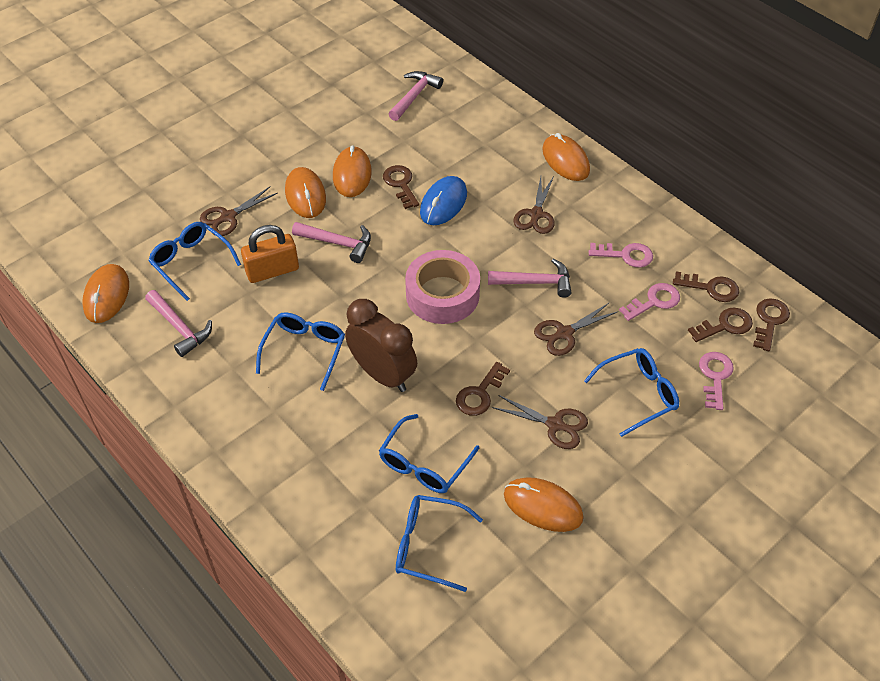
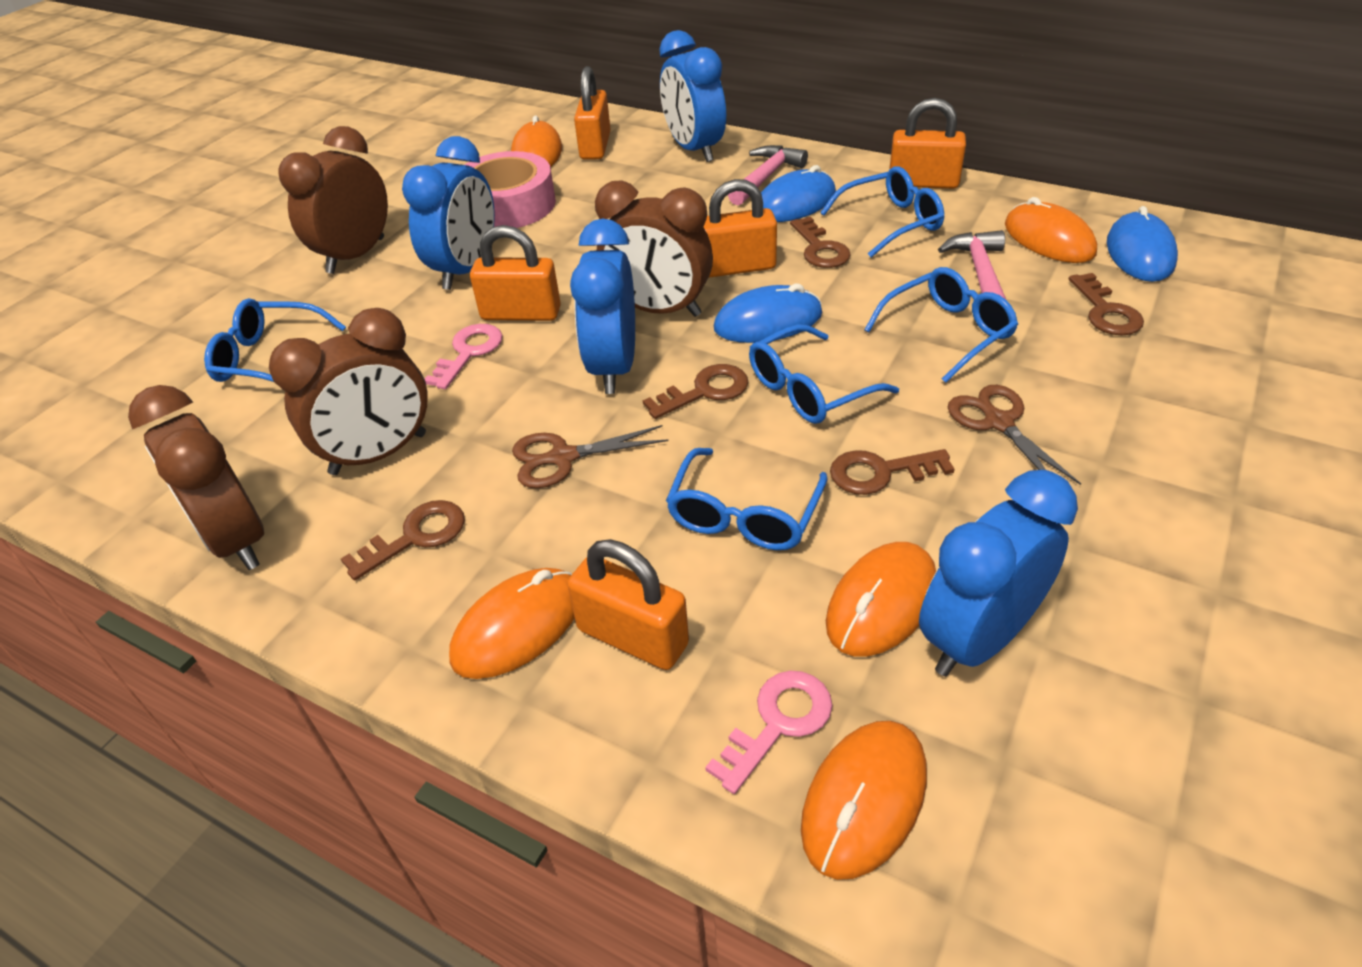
blue clock: 0 -> 4
blue mouse: 1 -> 3
brown clock: 1 -> 4
brown scissors: 4 -> 2
orange padlock: 1 -> 5
pink hammer: 4 -> 2
pink key: 3 -> 2

